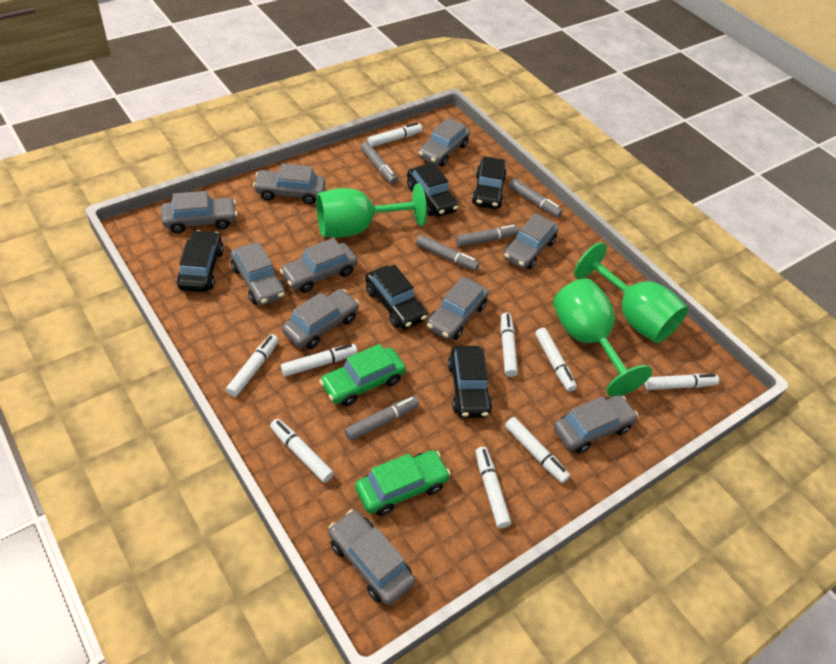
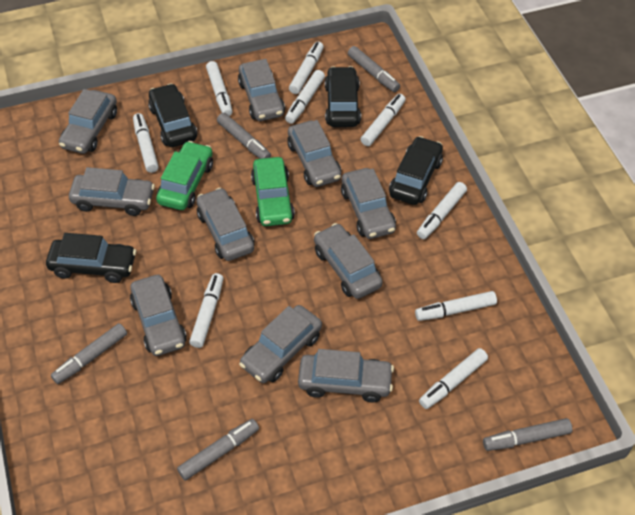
black car: 5 -> 4
green goblet: 3 -> 0

